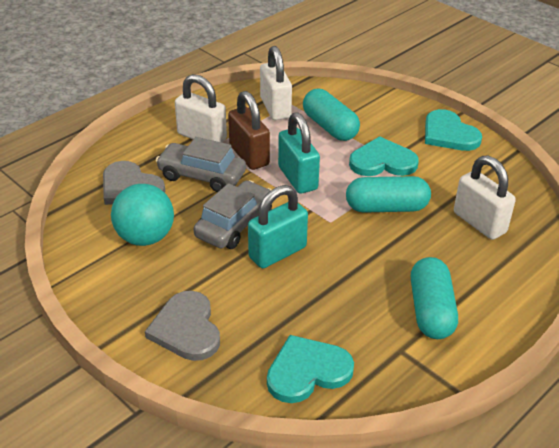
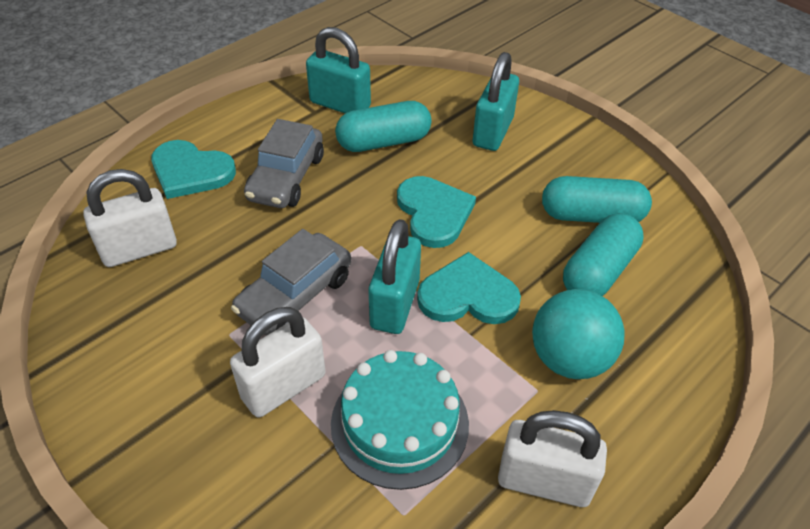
brown padlock: 1 -> 0
grey heart: 2 -> 0
turquoise cake: 0 -> 1
turquoise padlock: 2 -> 3

